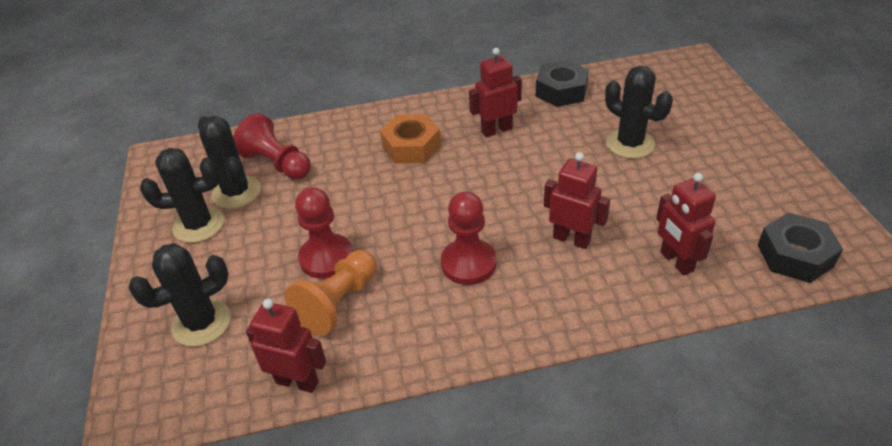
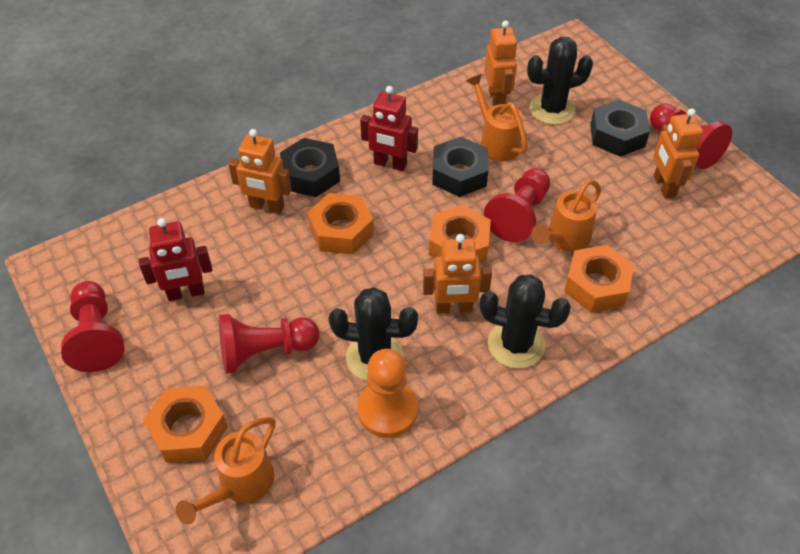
black cactus: 4 -> 3
black nut: 2 -> 3
orange nut: 1 -> 4
orange robot: 0 -> 4
orange watering can: 0 -> 3
red pawn: 3 -> 4
red robot: 4 -> 2

